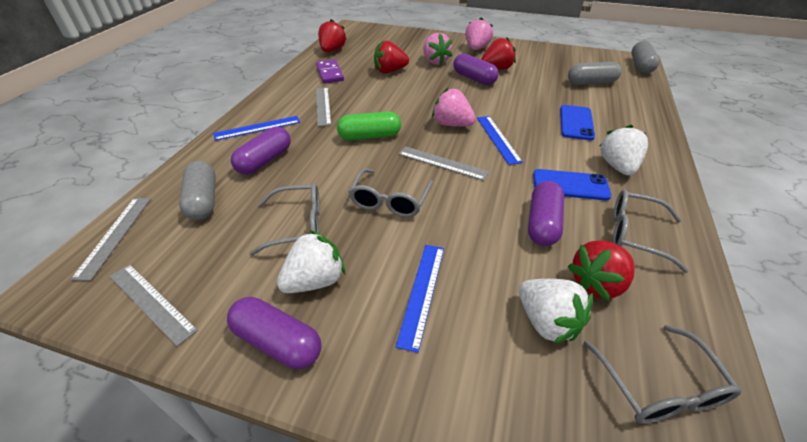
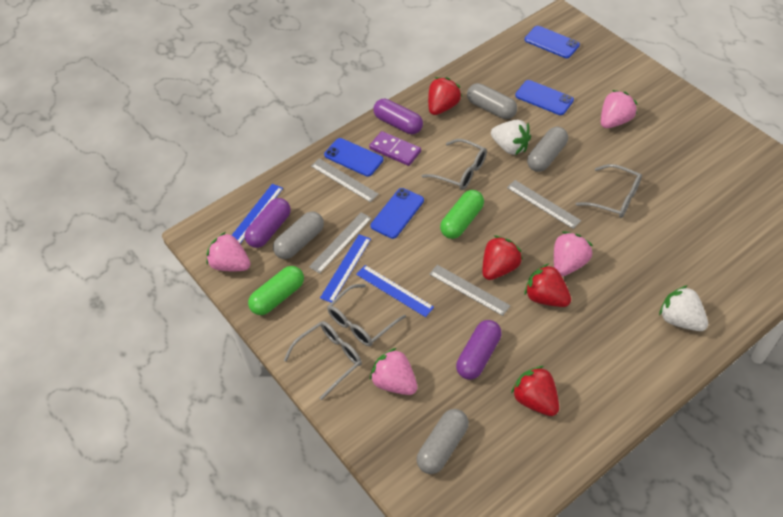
blue phone: 2 -> 4
green capsule: 1 -> 2
grey capsule: 3 -> 4
pink strawberry: 3 -> 4
purple capsule: 4 -> 3
white strawberry: 3 -> 2

